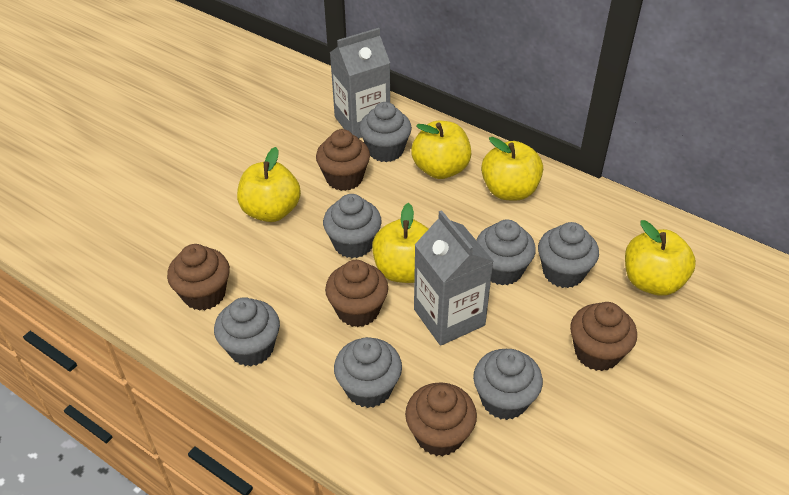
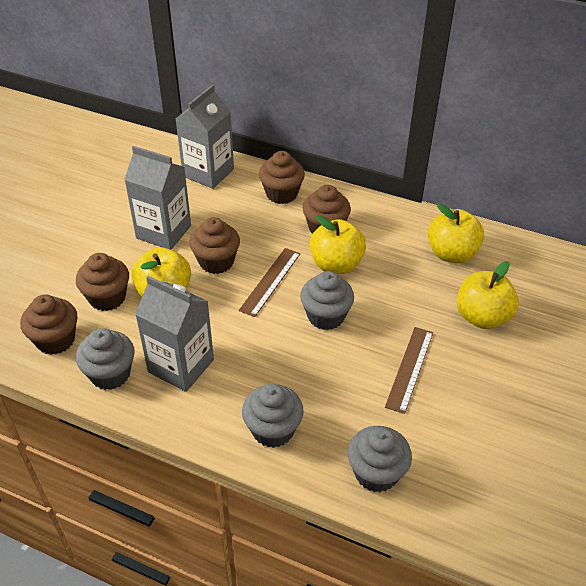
brown ruler: 0 -> 2
grey carton: 2 -> 3
grey cupcake: 7 -> 4
yellow apple: 5 -> 4

